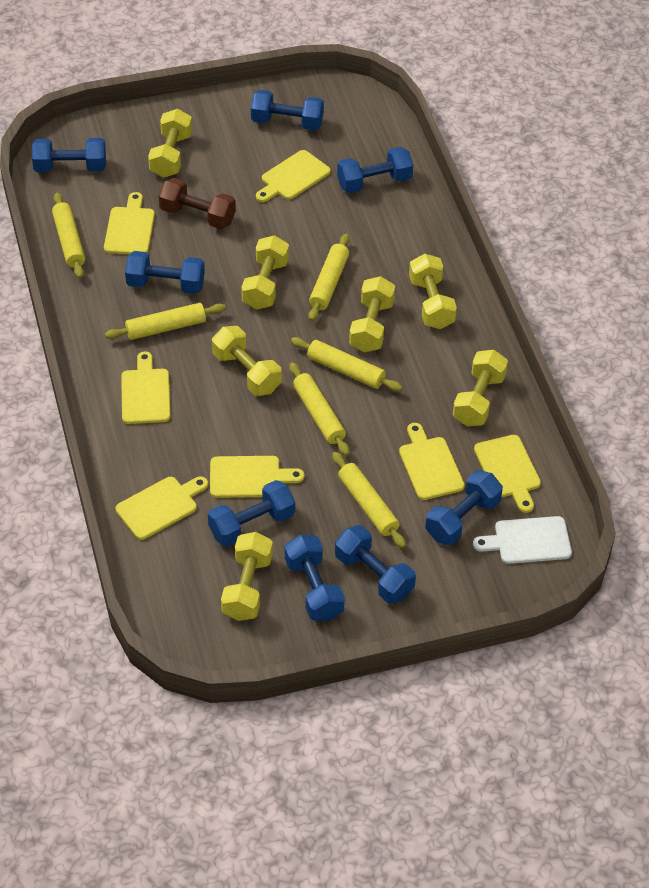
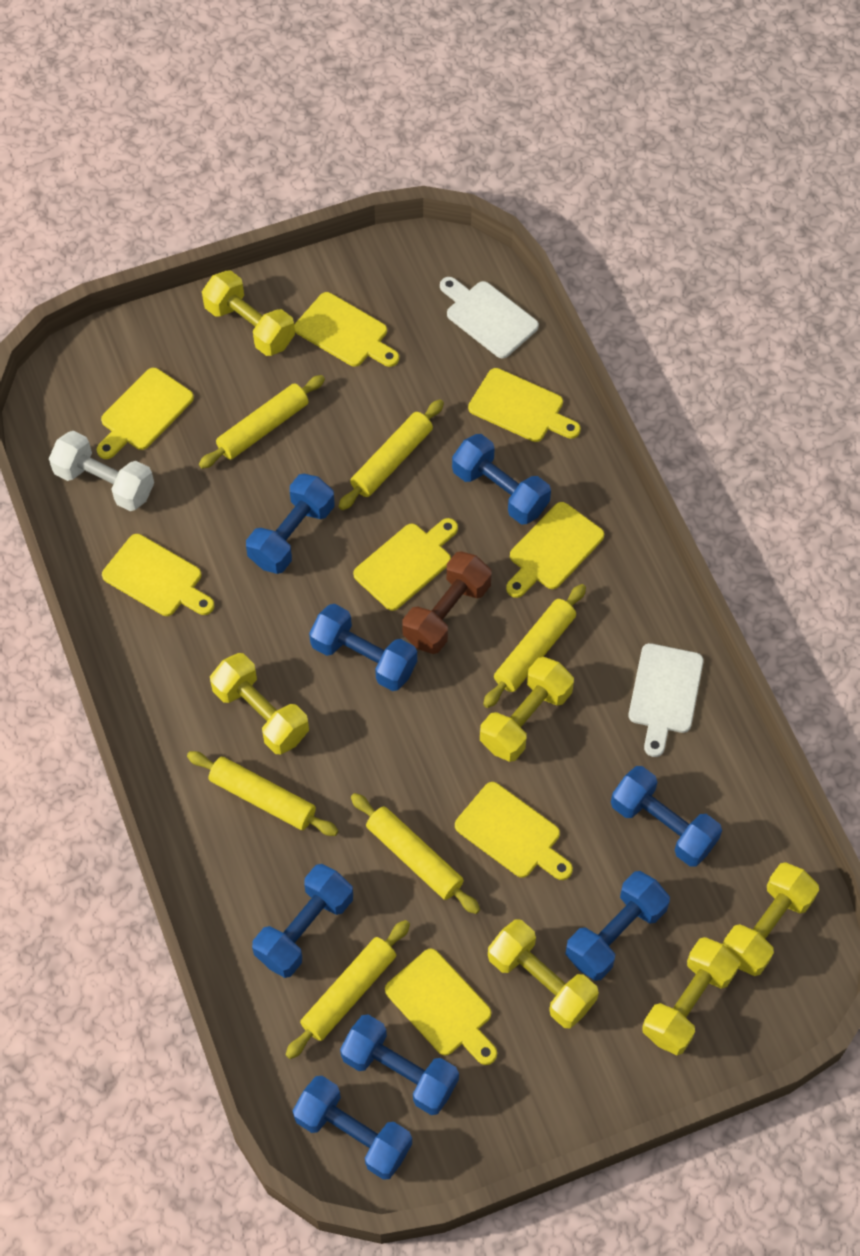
white cutting board: 1 -> 2
white dumbbell: 0 -> 1
yellow cutting board: 7 -> 8
yellow dumbbell: 7 -> 6

